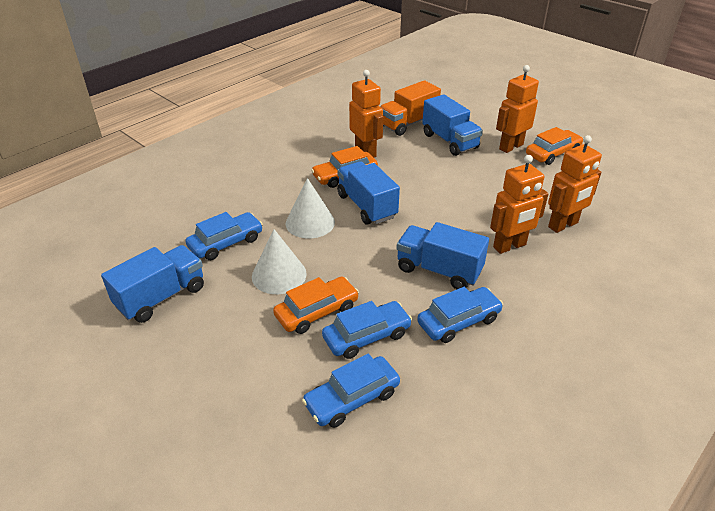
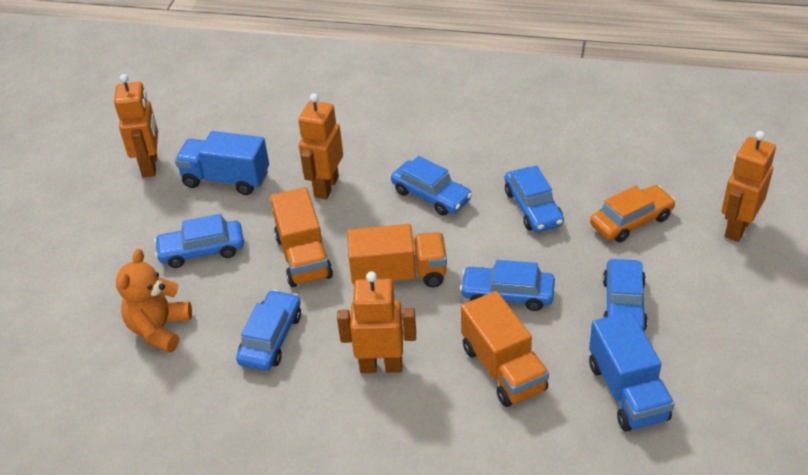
blue car: 4 -> 6
blue truck: 4 -> 2
orange car: 3 -> 1
orange teddy bear: 0 -> 1
orange truck: 1 -> 3
white cone: 2 -> 0

